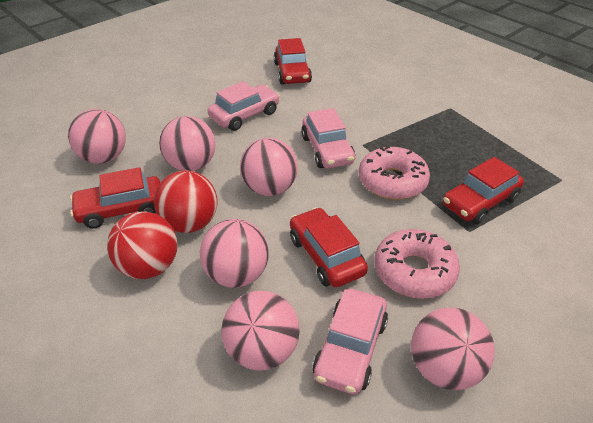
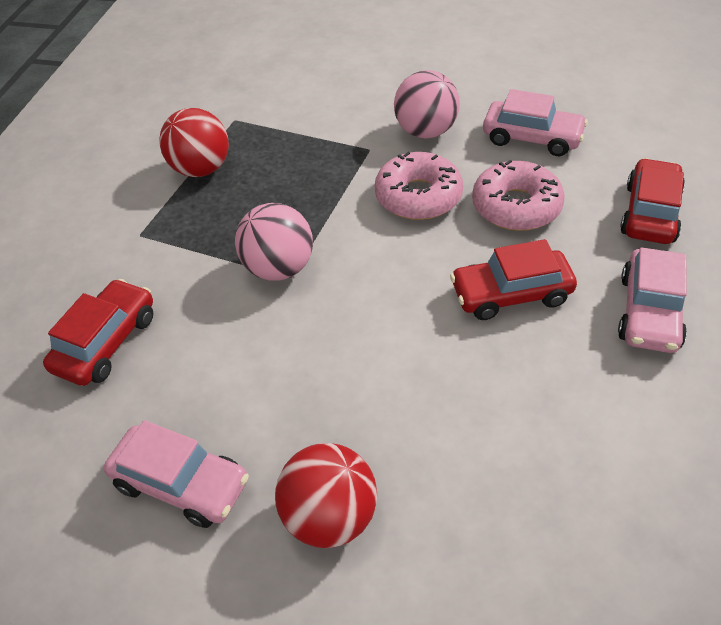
pink ball: 6 -> 2
red car: 4 -> 3

